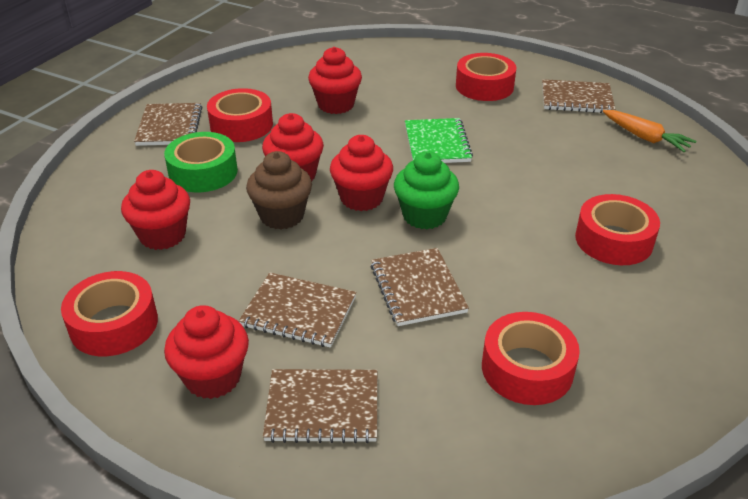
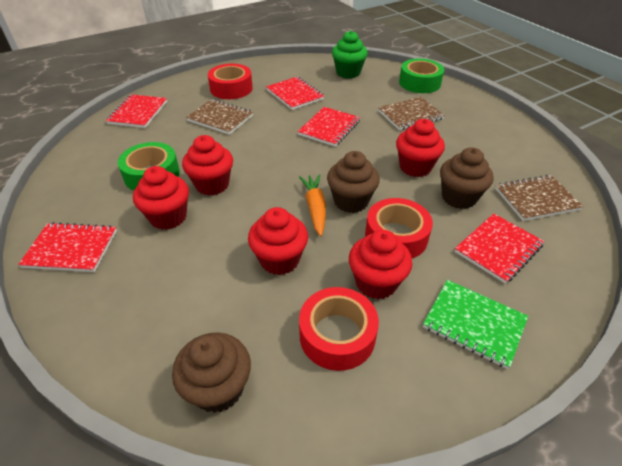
brown cupcake: 1 -> 3
brown notebook: 5 -> 3
green tape: 1 -> 2
red notebook: 0 -> 5
red tape: 5 -> 3

